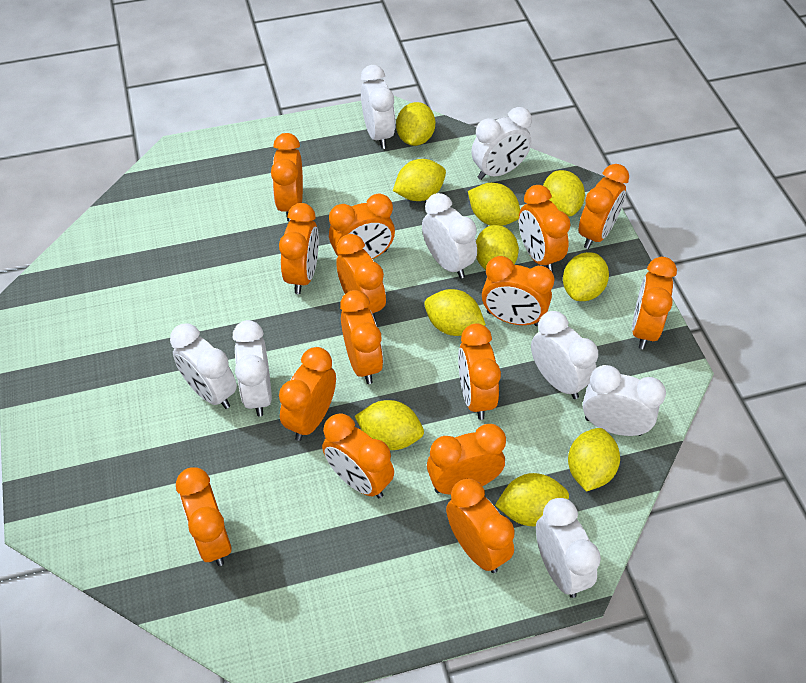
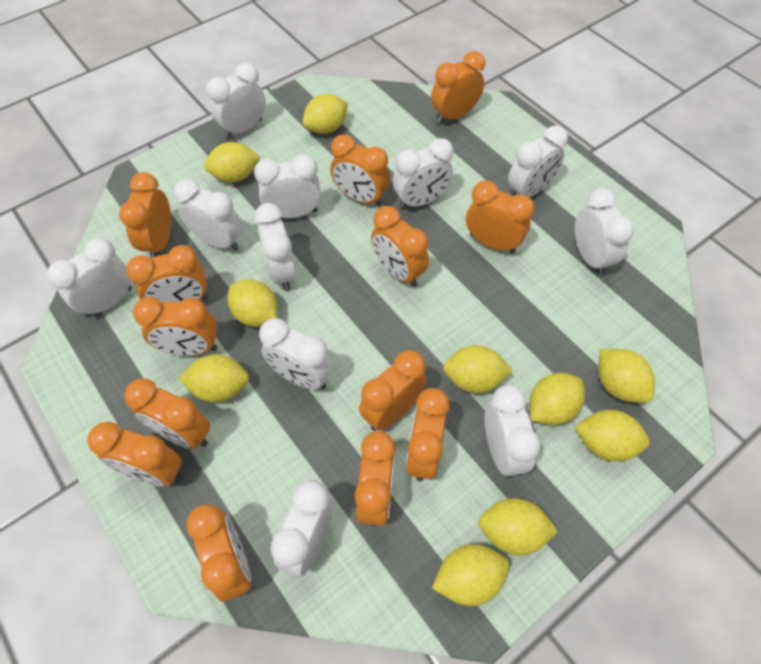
orange clock: 15 -> 13
white clock: 8 -> 11

